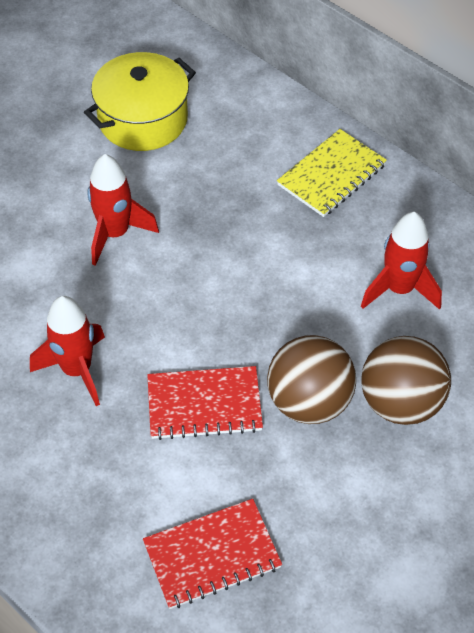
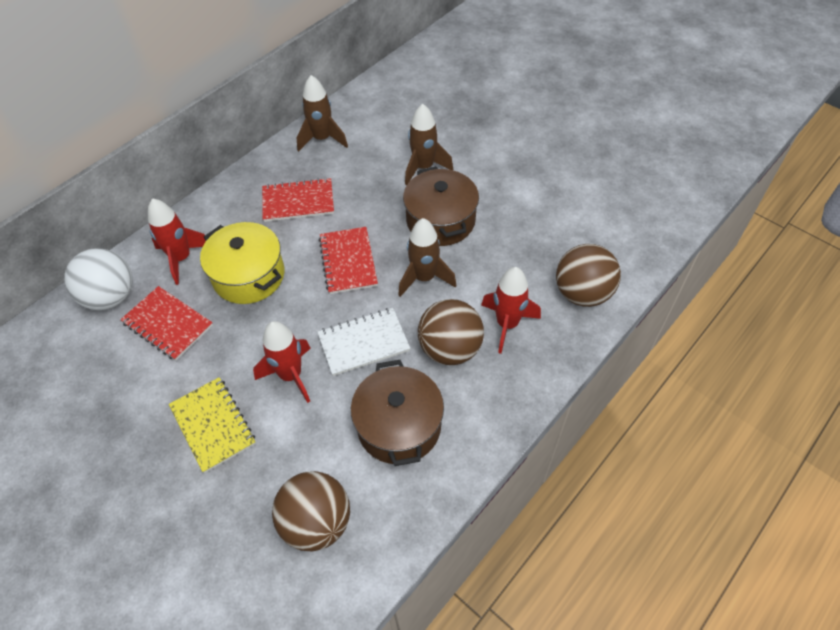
brown ball: 2 -> 3
brown pot: 0 -> 2
brown rocket: 0 -> 3
red notebook: 2 -> 3
white ball: 0 -> 1
white notebook: 0 -> 1

